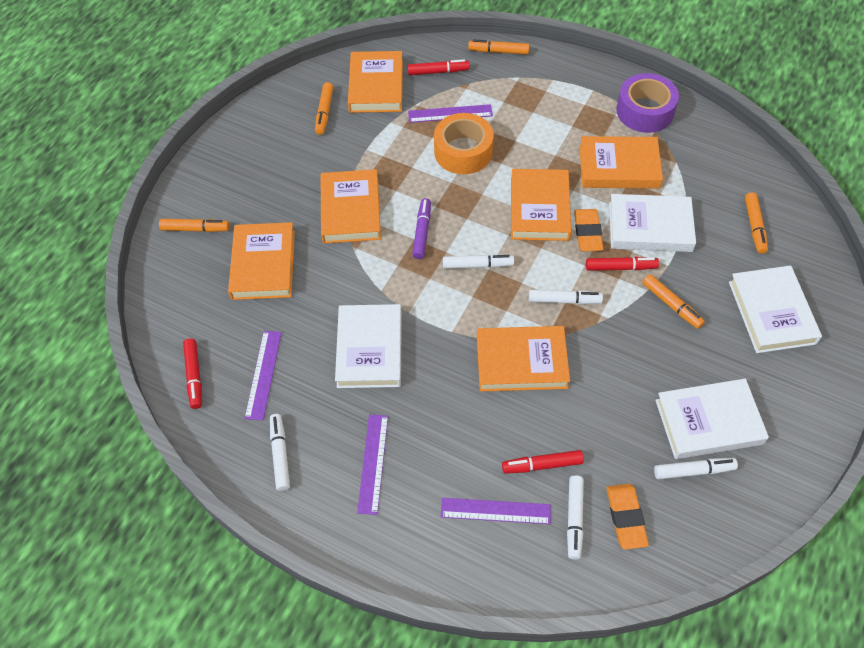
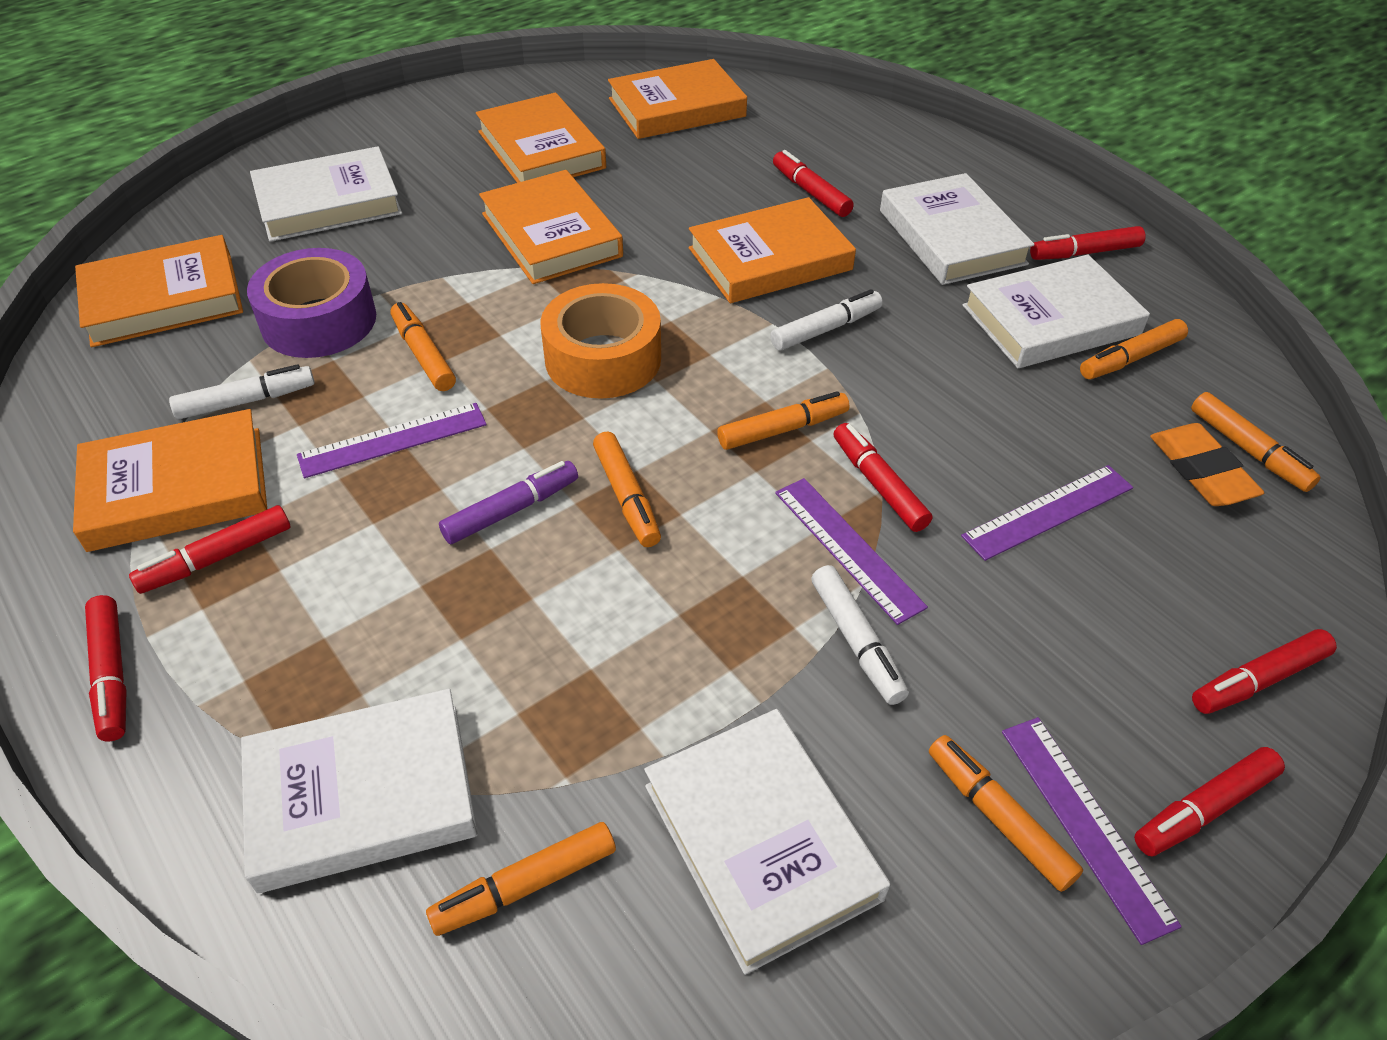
orange eraser: 2 -> 1
orange marker: 5 -> 7
red marker: 4 -> 7
white book: 4 -> 5
white marker: 5 -> 3

